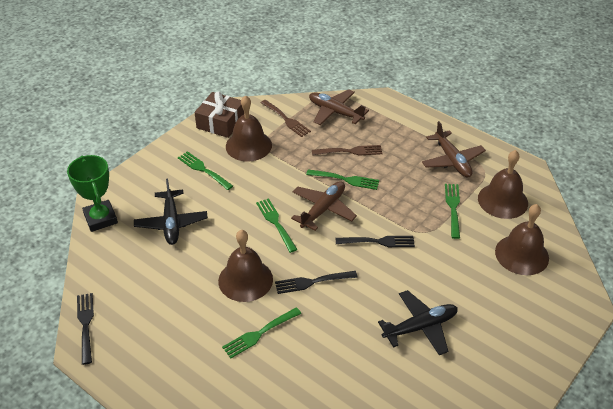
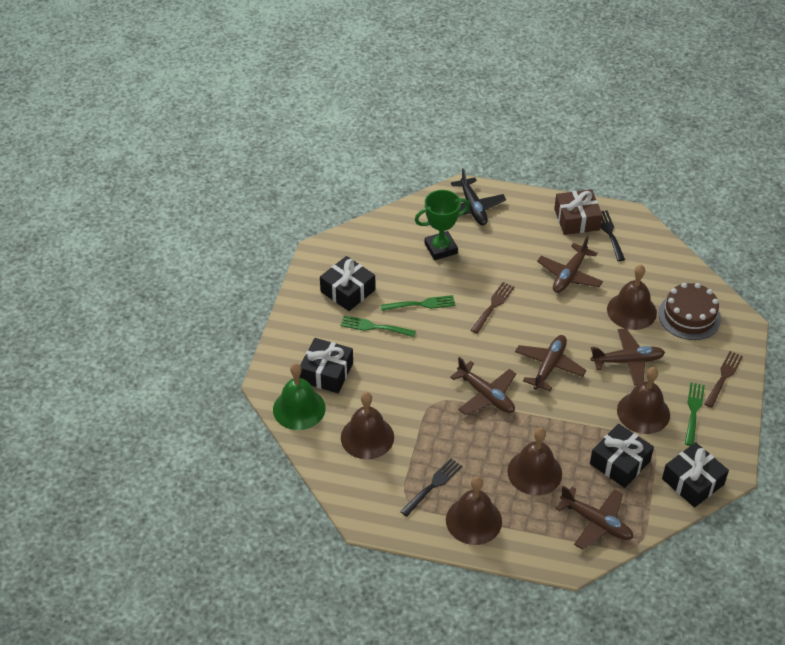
black fork: 3 -> 2
black gift: 0 -> 4
black plane: 2 -> 1
brown bell: 4 -> 5
brown cake: 0 -> 1
brown plane: 3 -> 5
green bell: 0 -> 1
green fork: 5 -> 3

